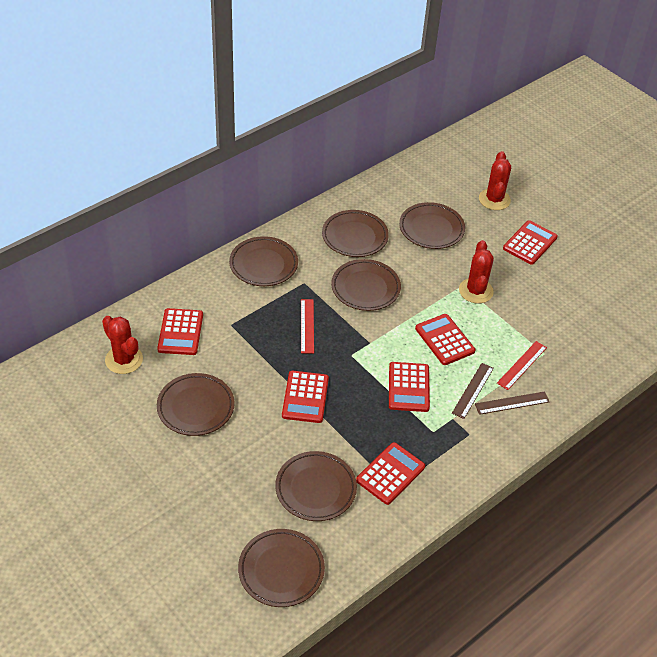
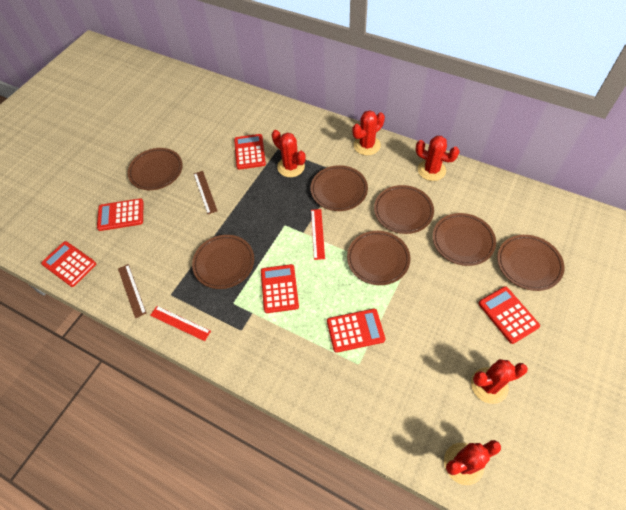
red cactus: 3 -> 5

